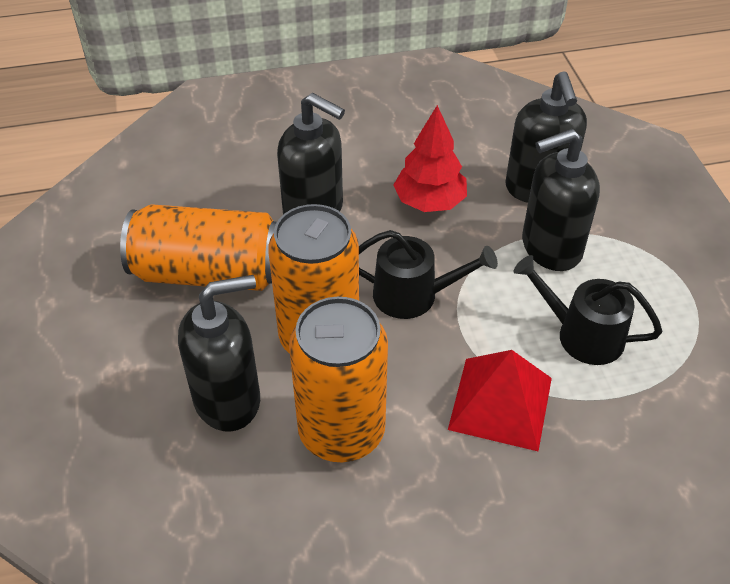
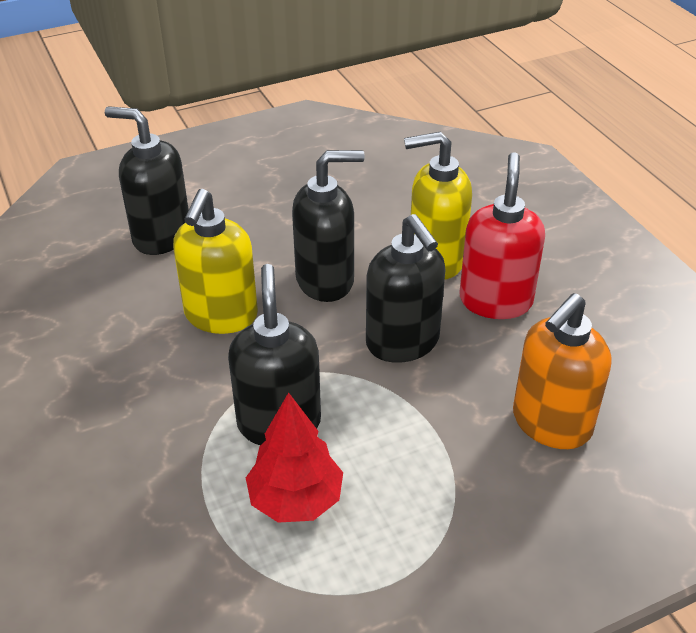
black watering can: 2 -> 0
orange can: 3 -> 0
orange soap dispenser: 0 -> 1
red pyramid: 1 -> 0
red soap dispenser: 0 -> 1
yellow soap dispenser: 0 -> 2

